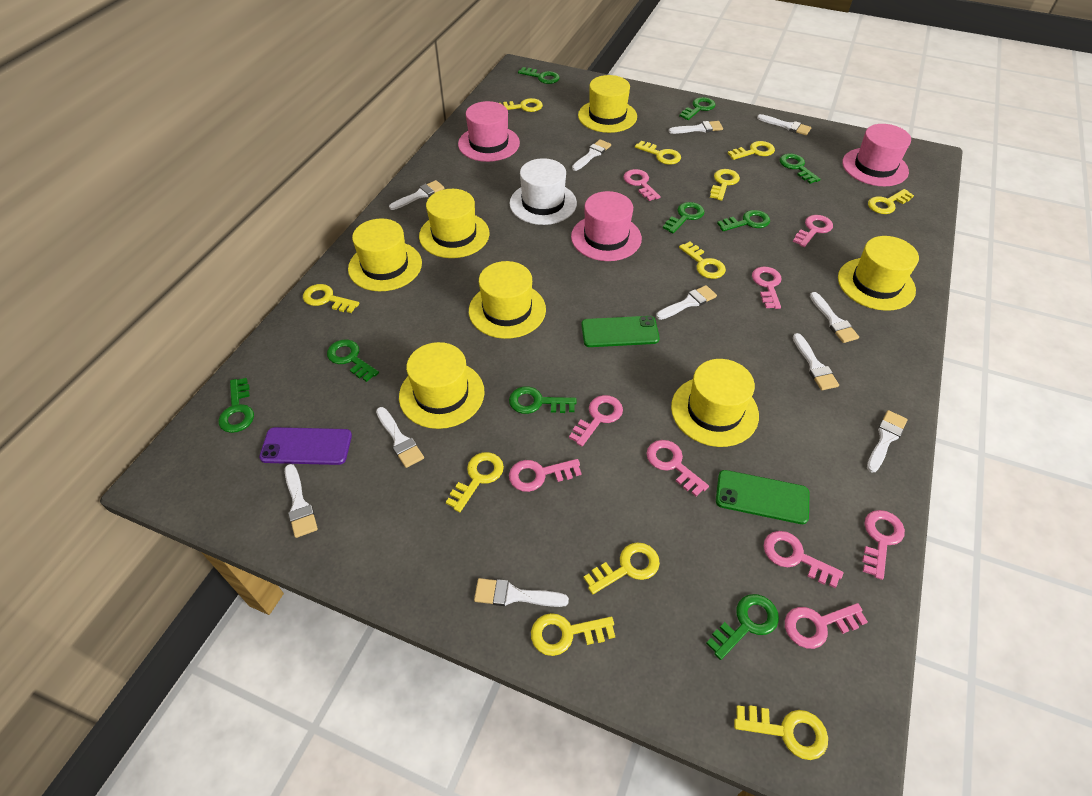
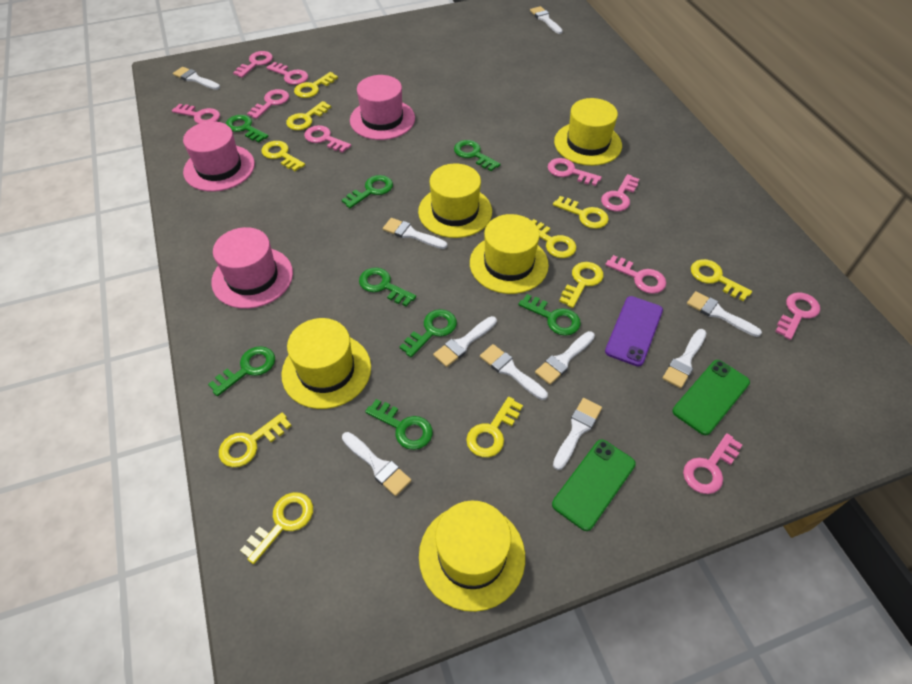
green key: 9 -> 8
pink key: 9 -> 10
white brush: 11 -> 10
white hat: 1 -> 0
yellow hat: 7 -> 5
yellow key: 11 -> 10

